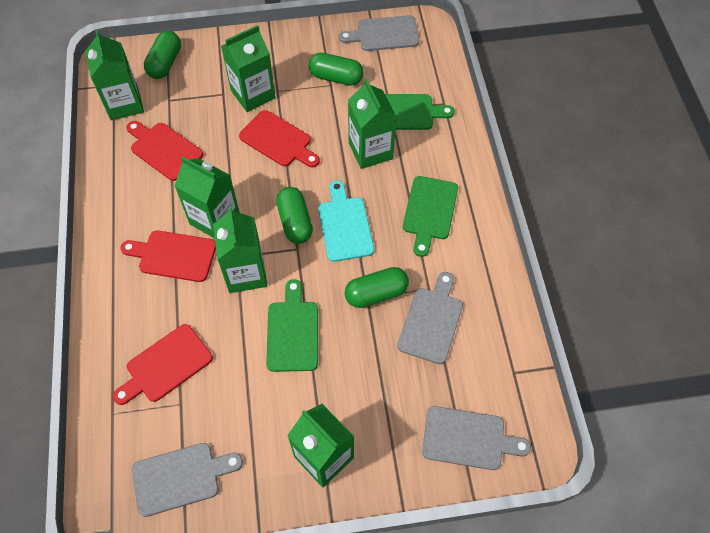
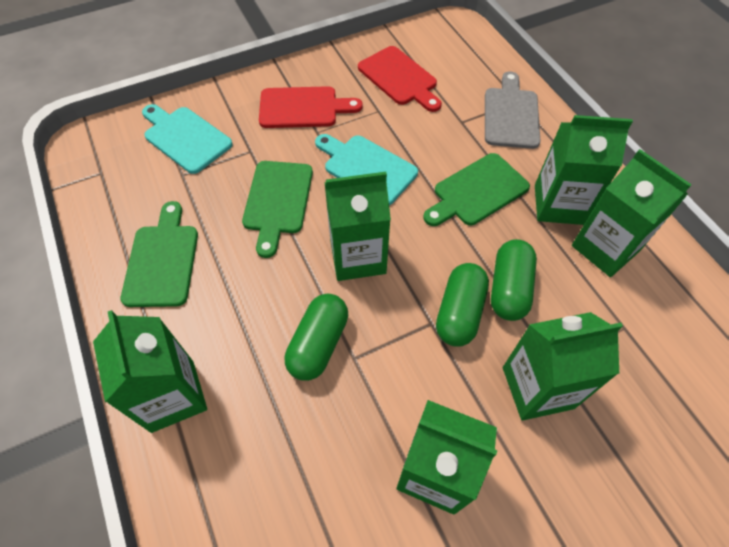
green capsule: 4 -> 3
grey cutting board: 4 -> 1
red cutting board: 4 -> 2
turquoise cutting board: 1 -> 2

